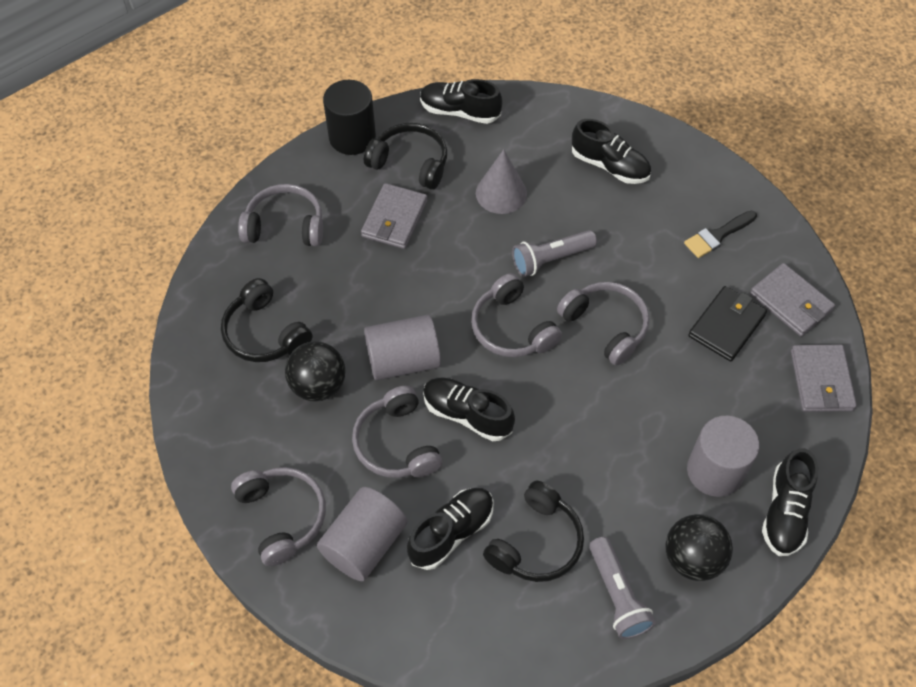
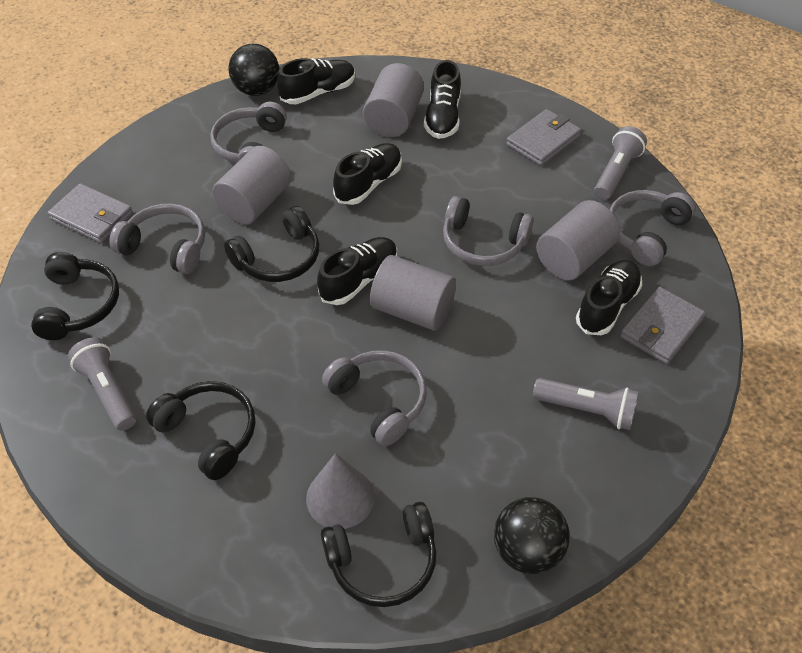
black brush: 1 -> 0
black cylinder: 1 -> 0
black headphones: 3 -> 4
black wallet: 1 -> 0
grey cylinder: 3 -> 4
grey flashlight: 2 -> 3

